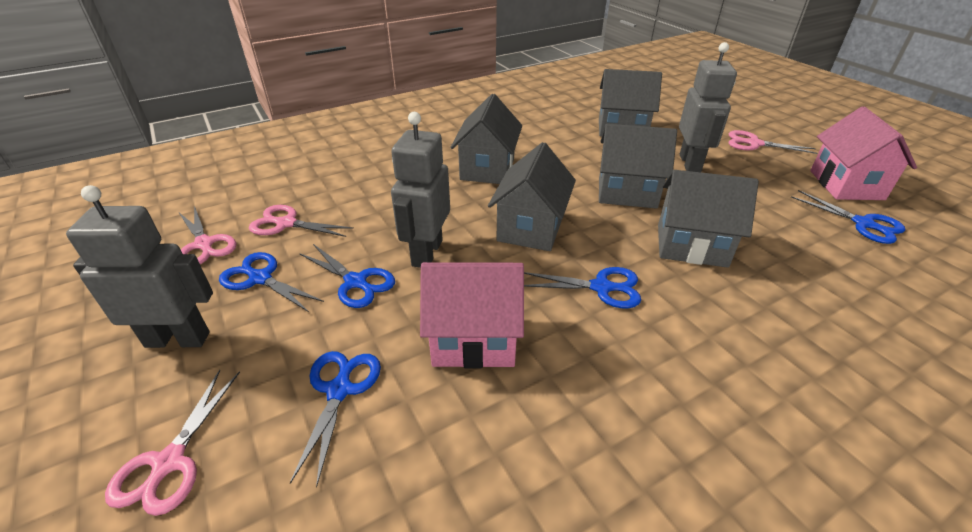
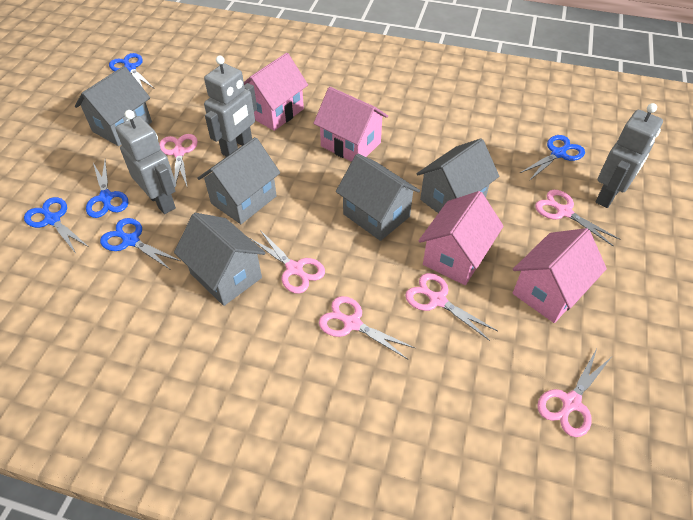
pink house: 2 -> 4
pink scissors: 4 -> 6

